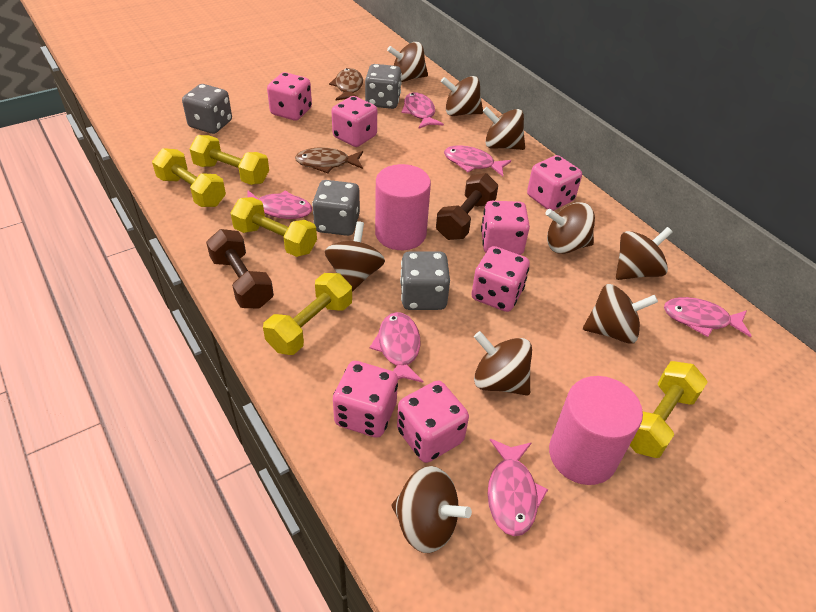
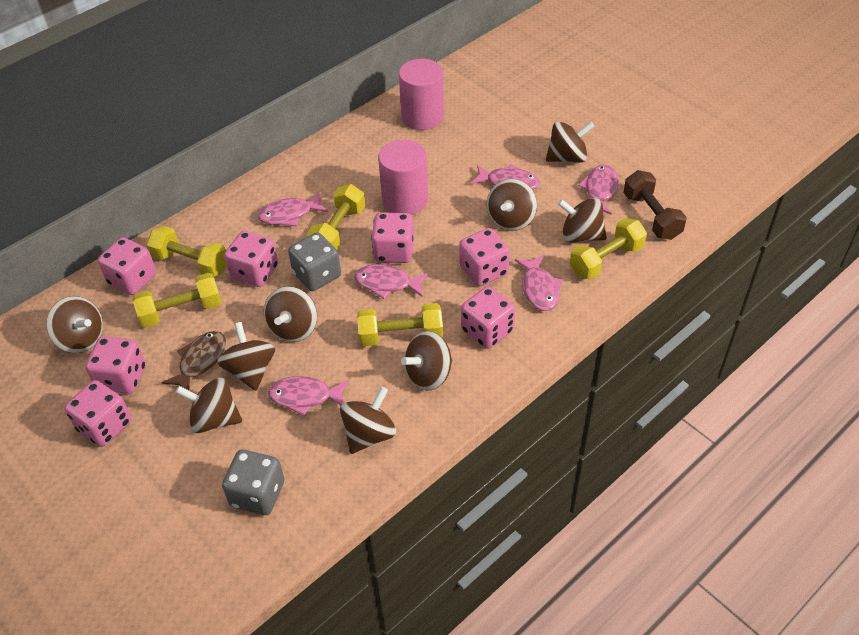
brown dumbbell: 2 -> 1
brown fish: 2 -> 1
grey dice: 4 -> 2

